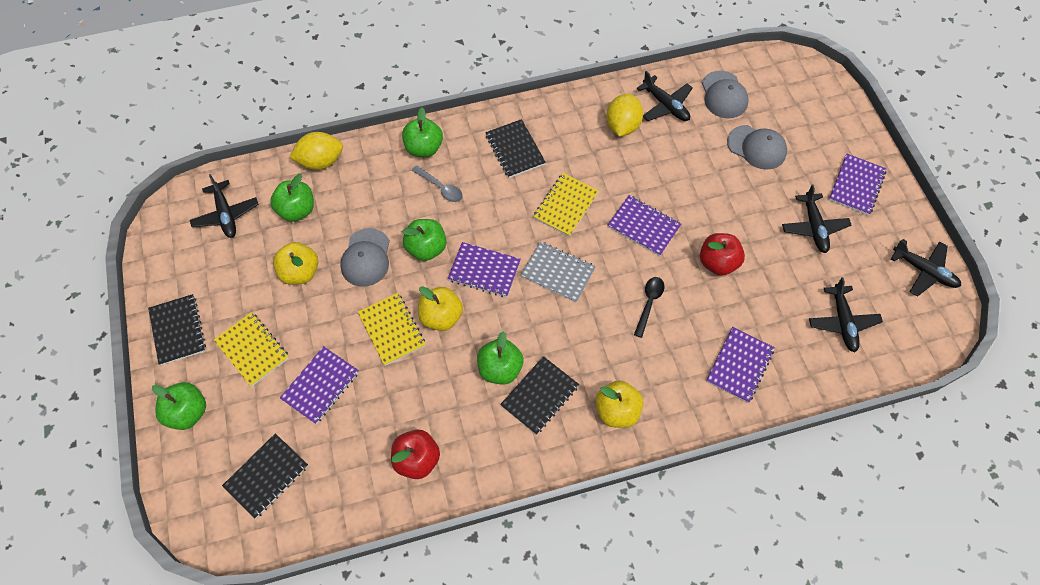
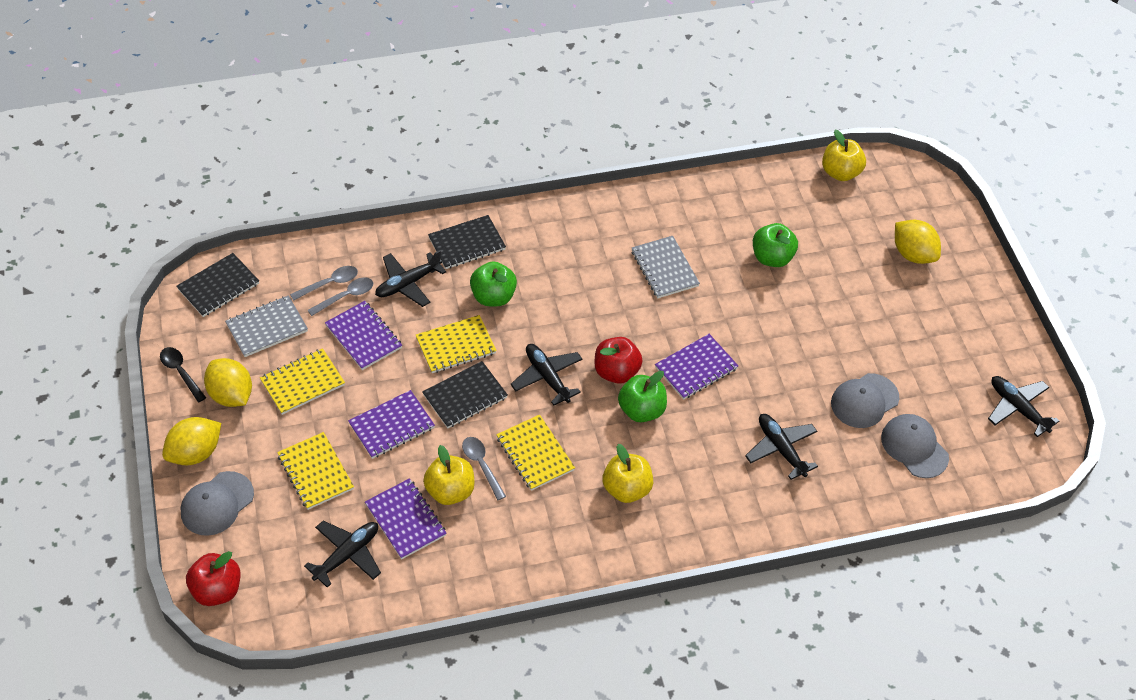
black notebook: 4 -> 3
green apple: 5 -> 3
grey notebook: 1 -> 2
grey spoon: 1 -> 3
purple notebook: 5 -> 4
yellow lemon: 2 -> 3
yellow notebook: 3 -> 4

